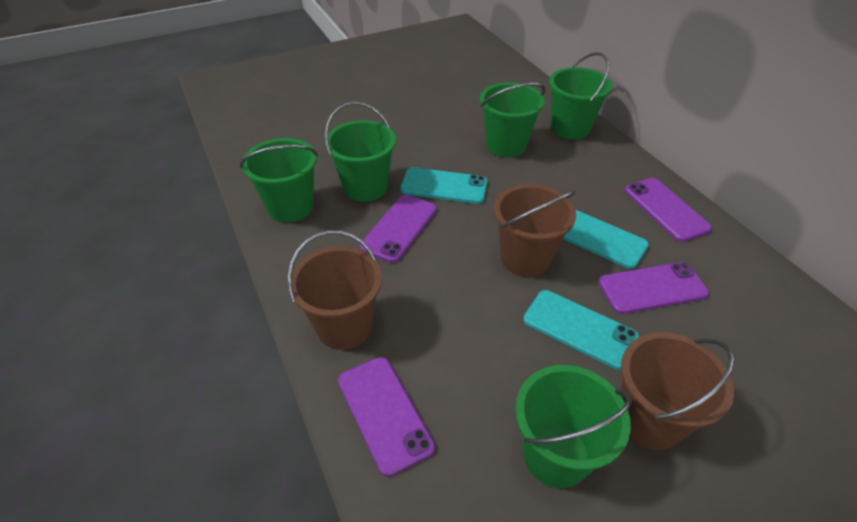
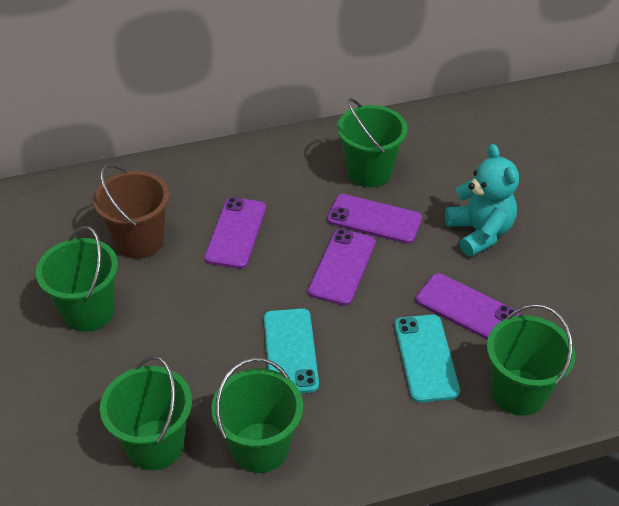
brown bucket: 3 -> 1
turquoise phone: 3 -> 2
turquoise teddy bear: 0 -> 1

